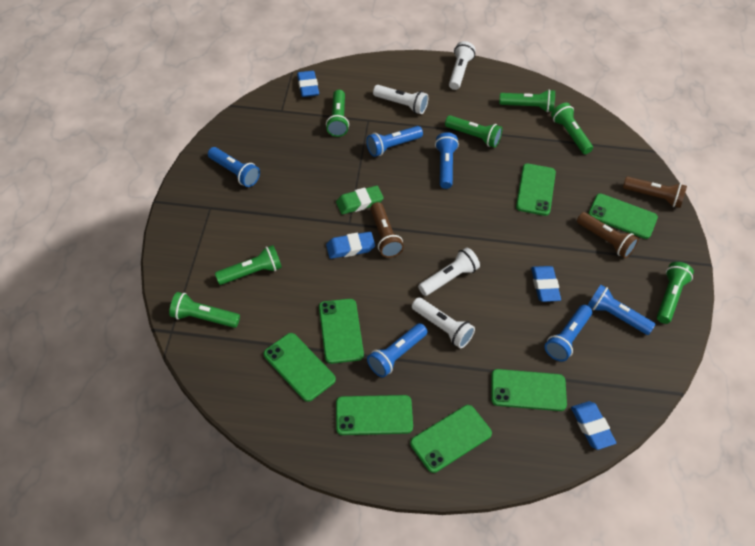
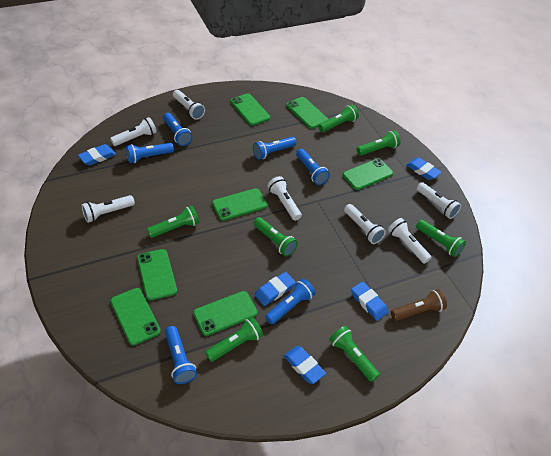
blue eraser: 4 -> 5
brown flashlight: 3 -> 1
green eraser: 1 -> 0
white flashlight: 4 -> 7

